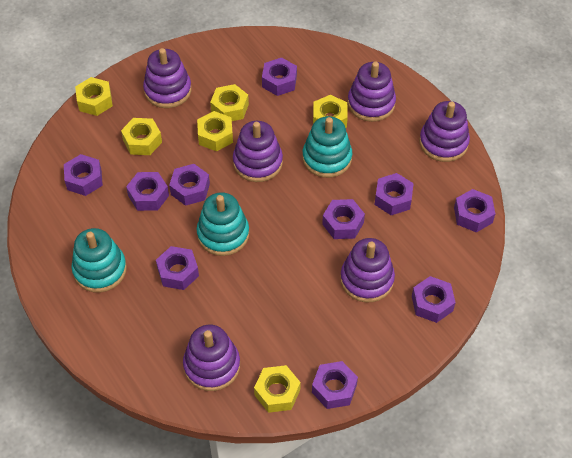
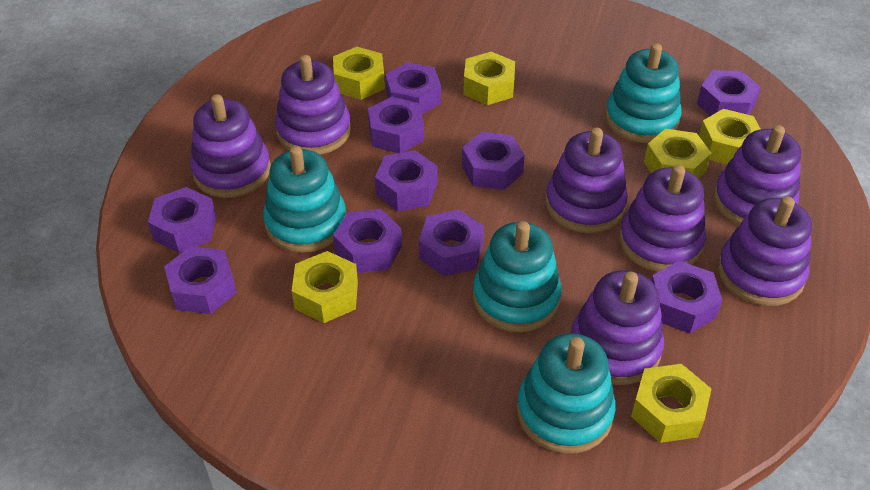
purple stacking toy: 6 -> 7
turquoise stacking toy: 3 -> 4

